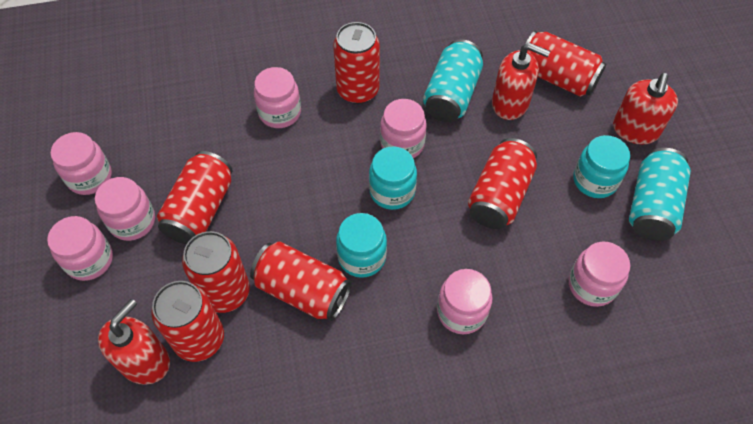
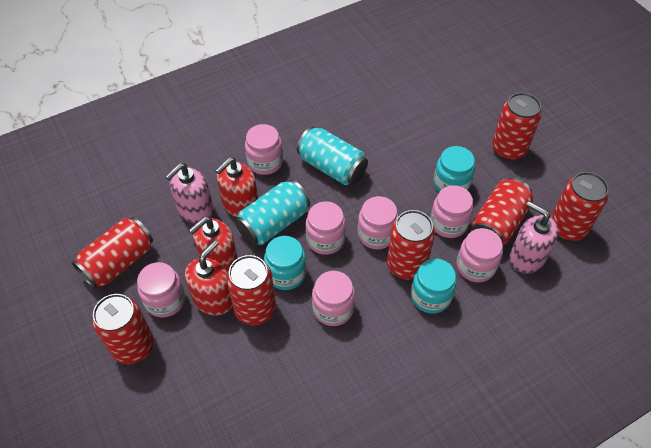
pink soap dispenser: 0 -> 2

